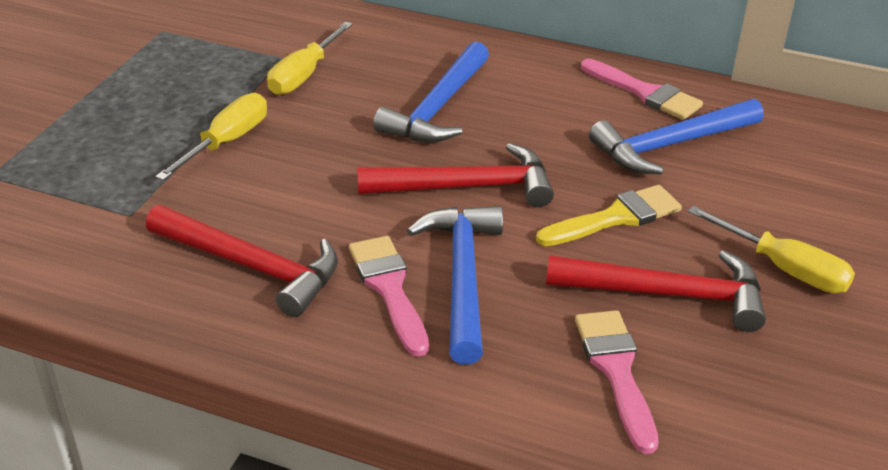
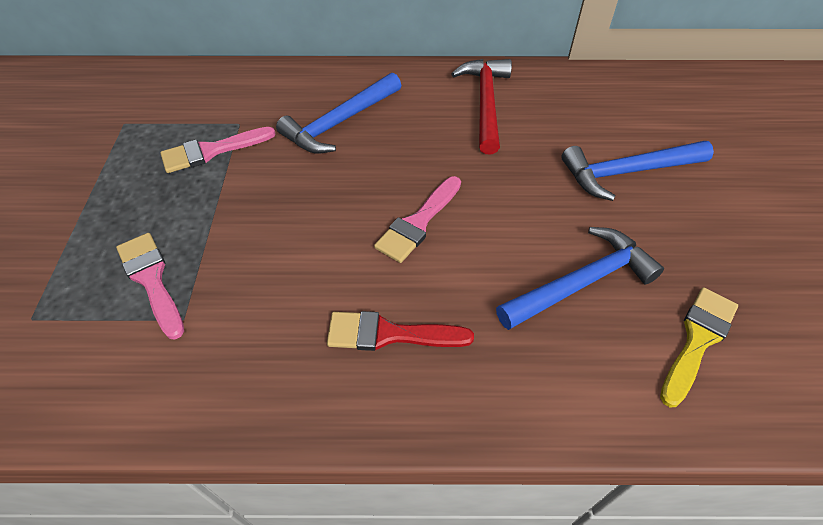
red brush: 0 -> 1
red hammer: 3 -> 1
yellow screwdriver: 3 -> 0

